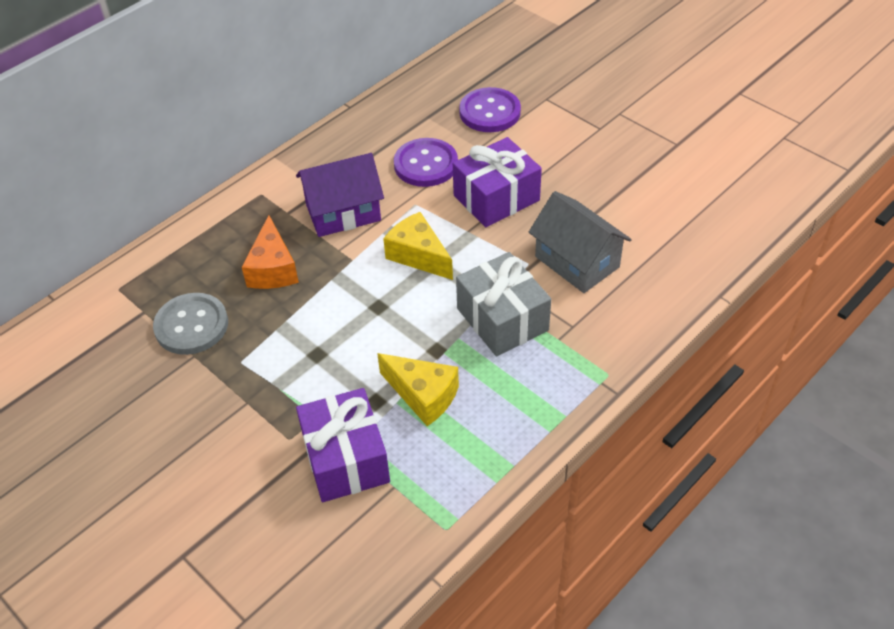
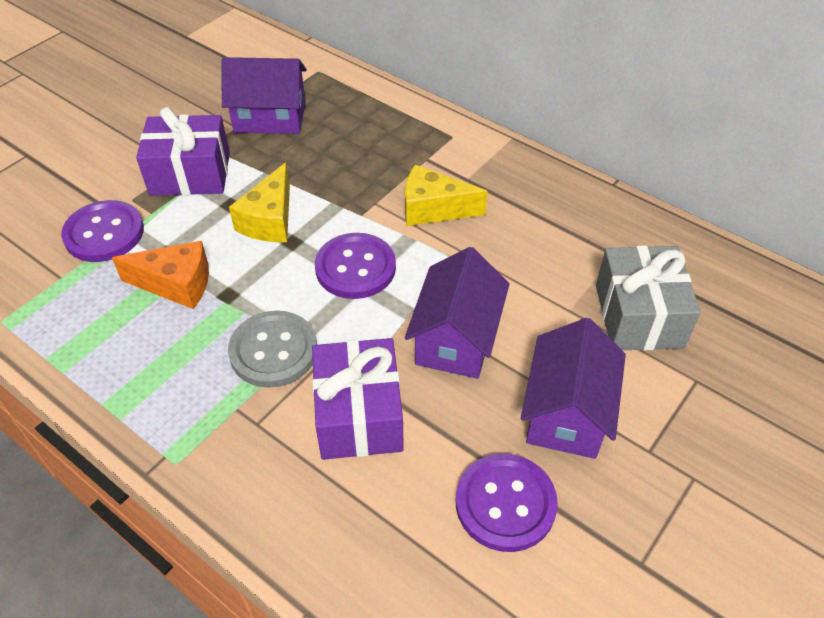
grey house: 1 -> 0
purple button: 2 -> 3
purple house: 1 -> 3

